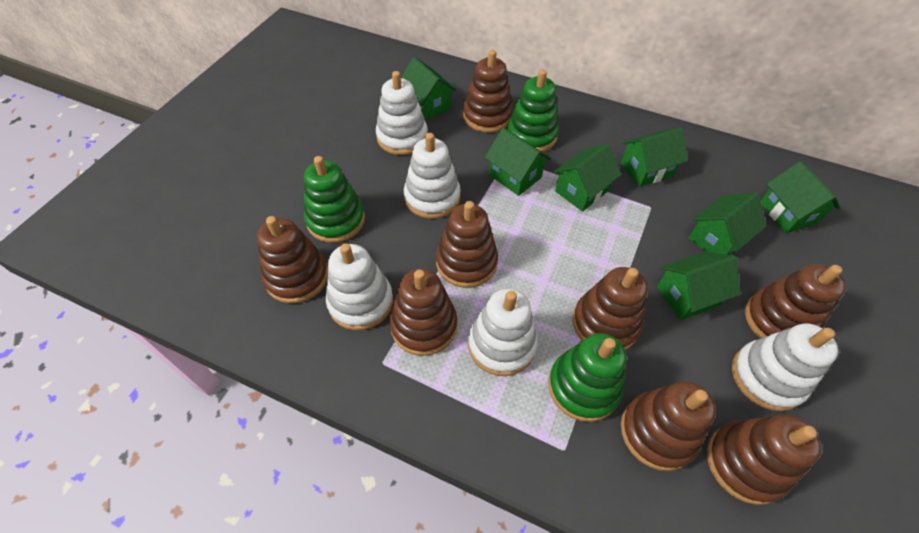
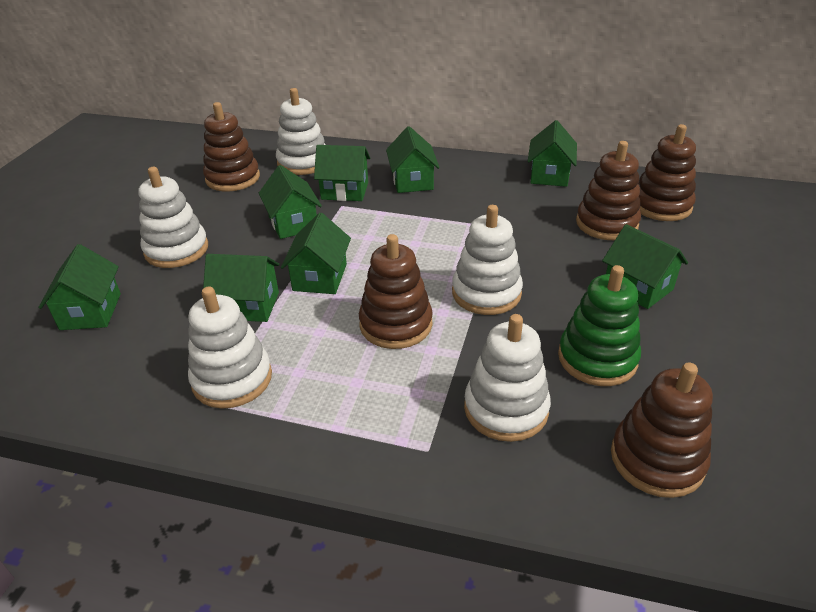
brown stacking toy: 8 -> 5
green house: 7 -> 8
green stacking toy: 3 -> 1

